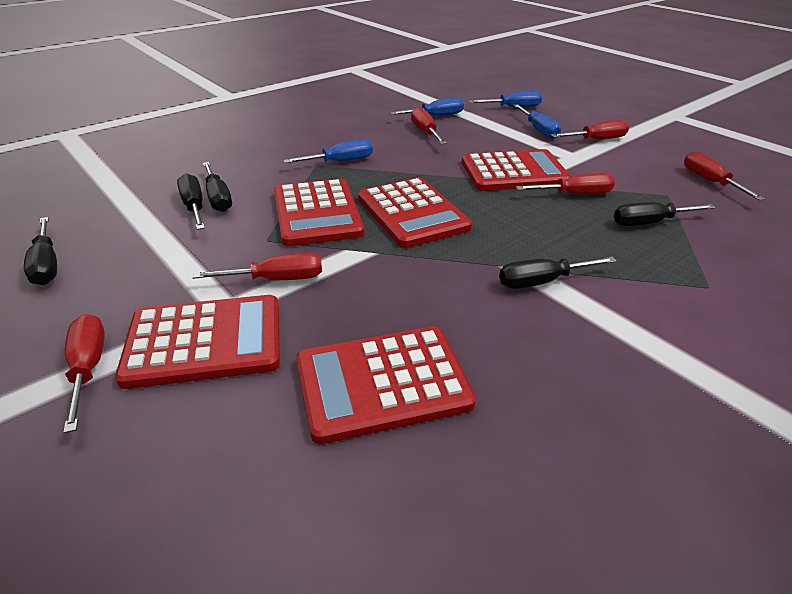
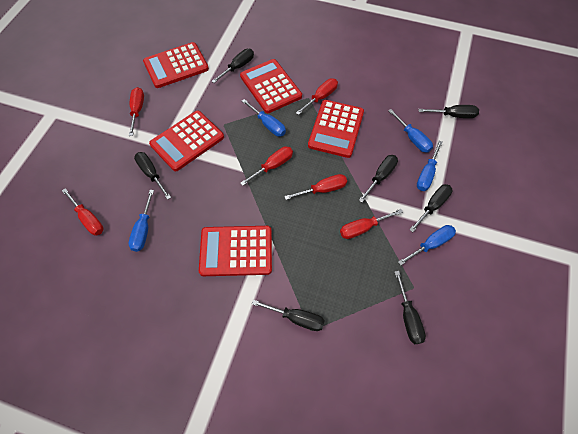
black screwdriver: 5 -> 7
blue screwdriver: 4 -> 5

